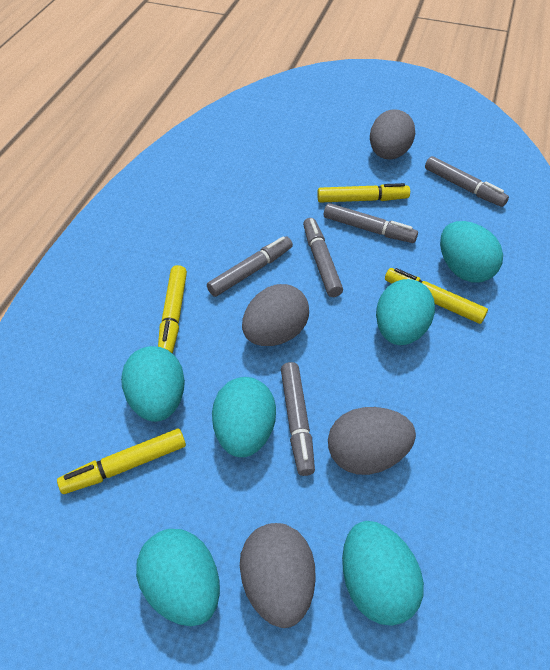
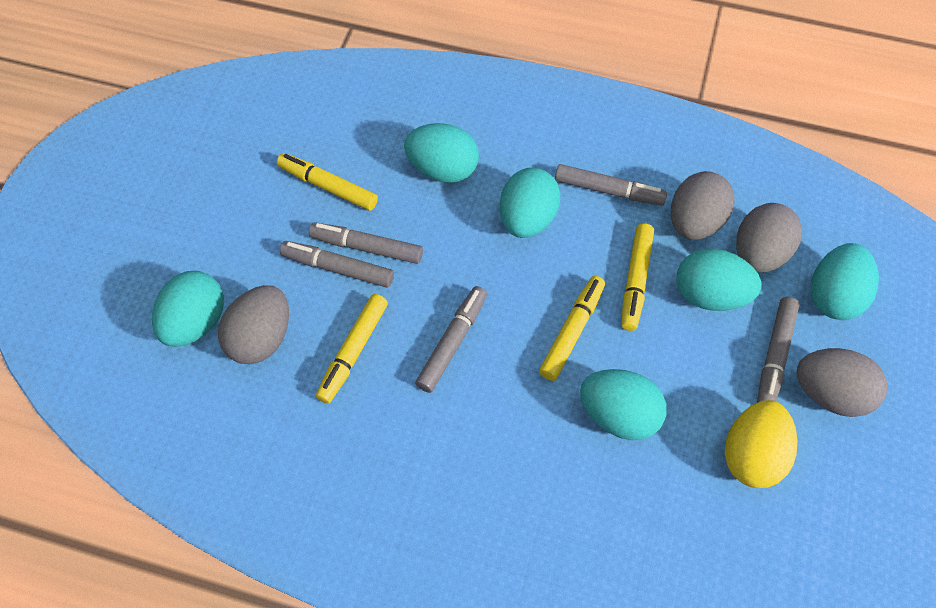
yellow egg: 0 -> 1

